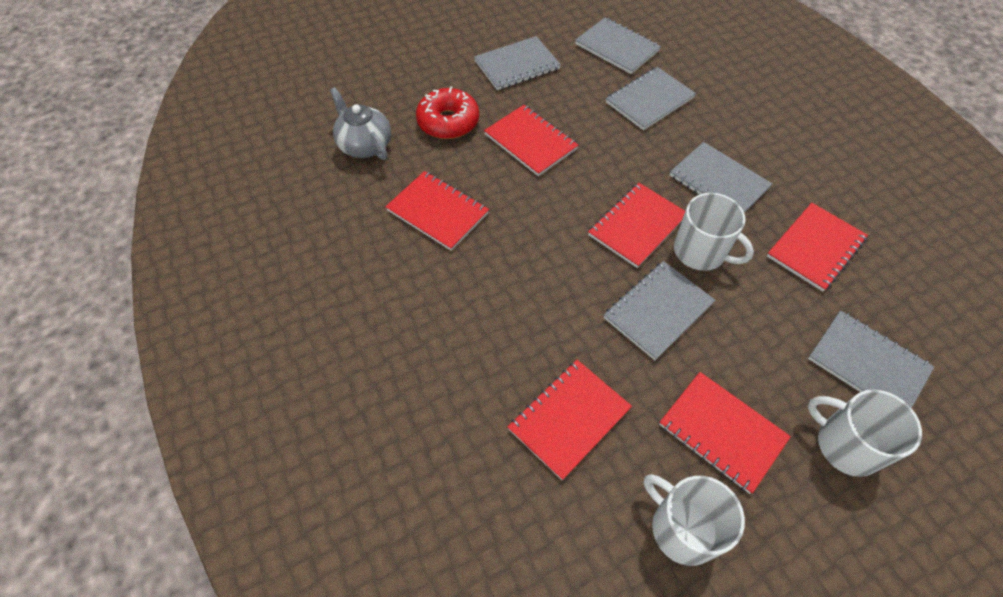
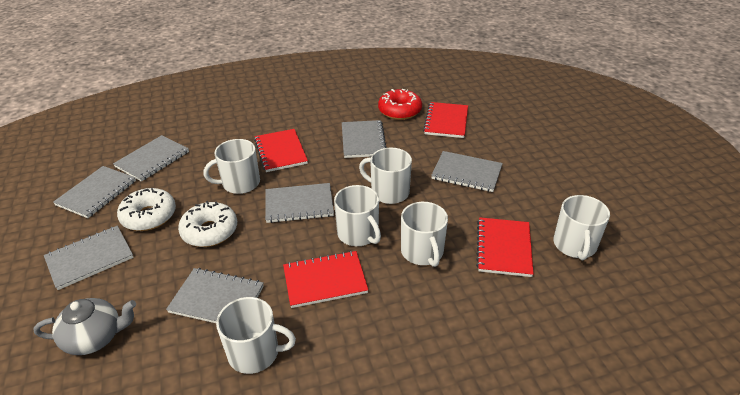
grey notebook: 6 -> 7
red notebook: 6 -> 4
white donut: 0 -> 2
white mug: 3 -> 6

